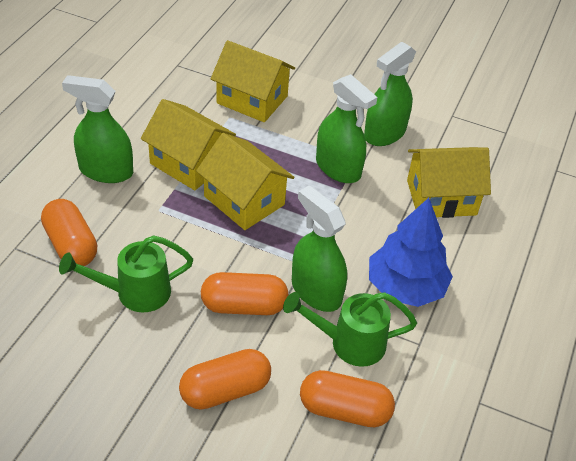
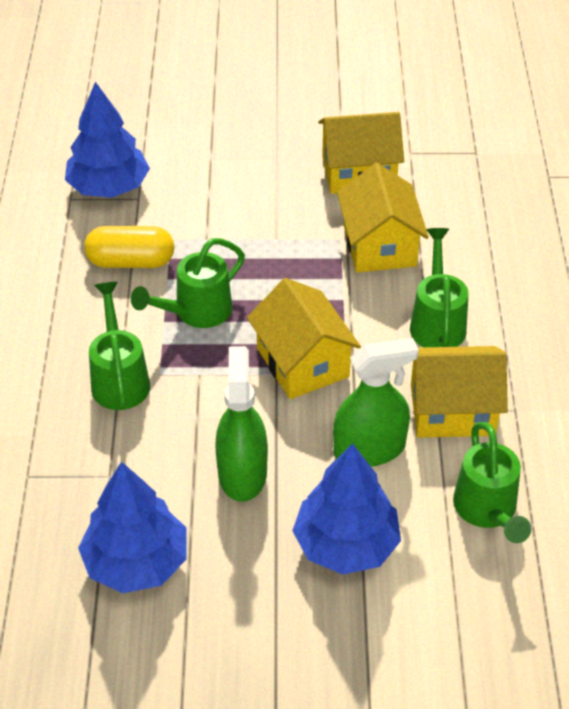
blue tree: 1 -> 3
green spray bottle: 4 -> 2
green watering can: 2 -> 4
orange capsule: 4 -> 0
yellow capsule: 0 -> 1

